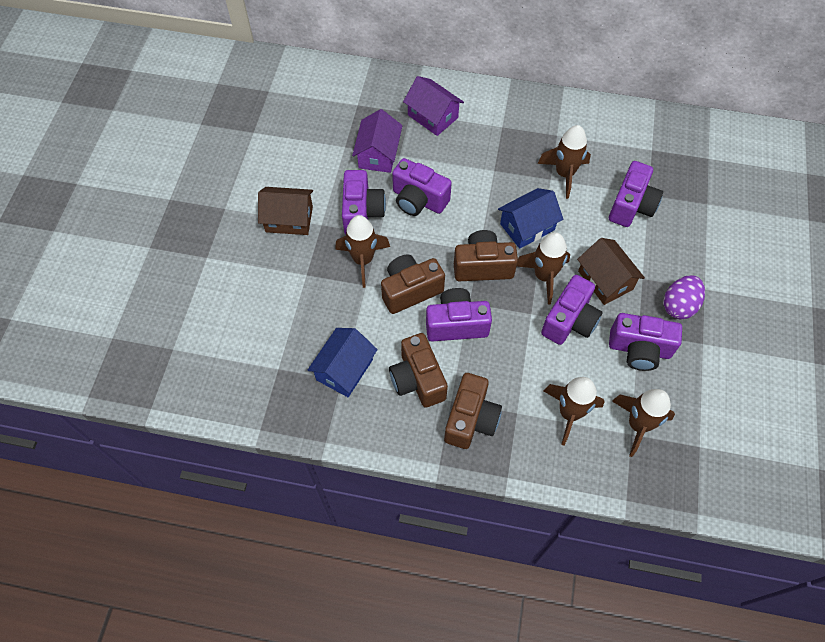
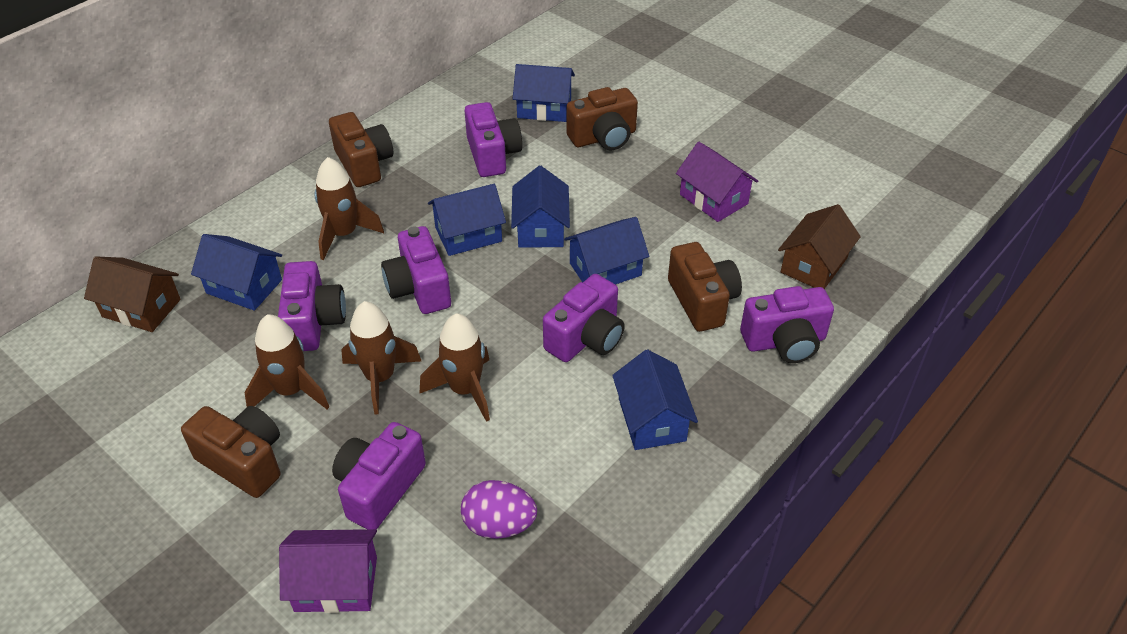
blue house: 2 -> 6
brown rocket: 5 -> 4

